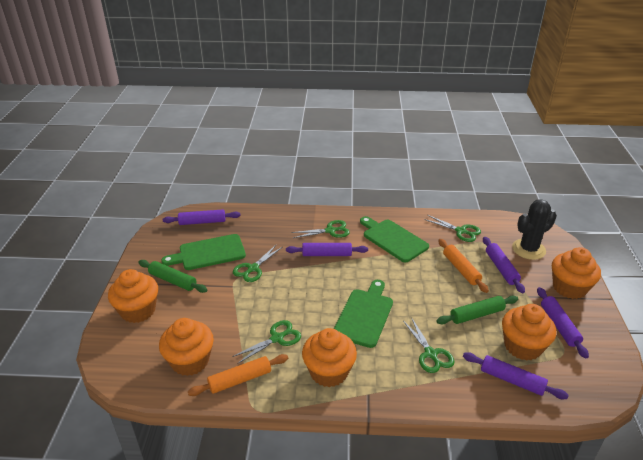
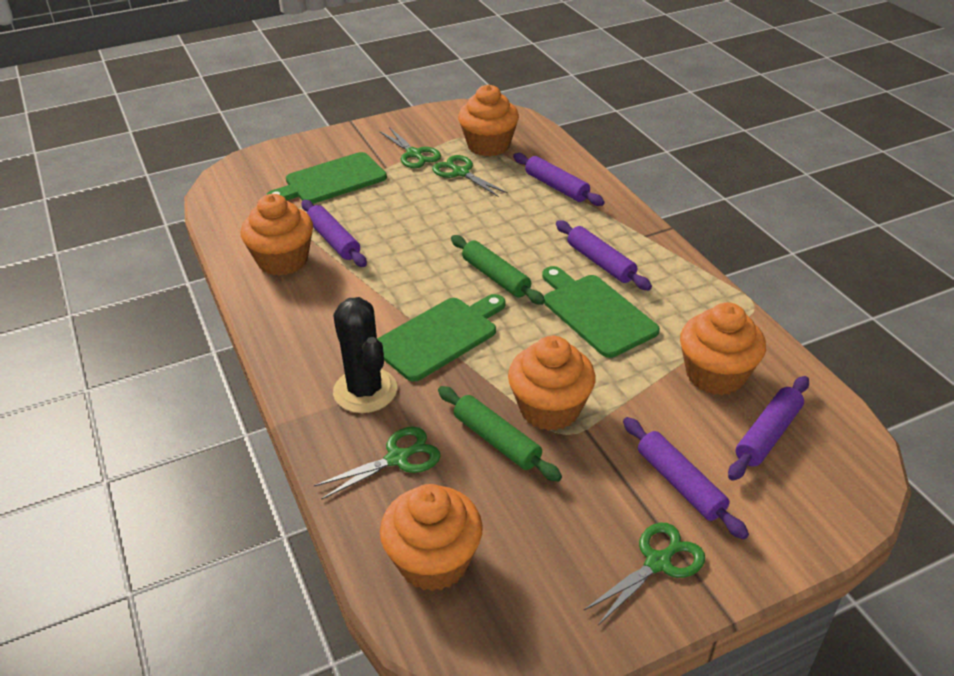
green scissors: 5 -> 4
orange rolling pin: 2 -> 0

